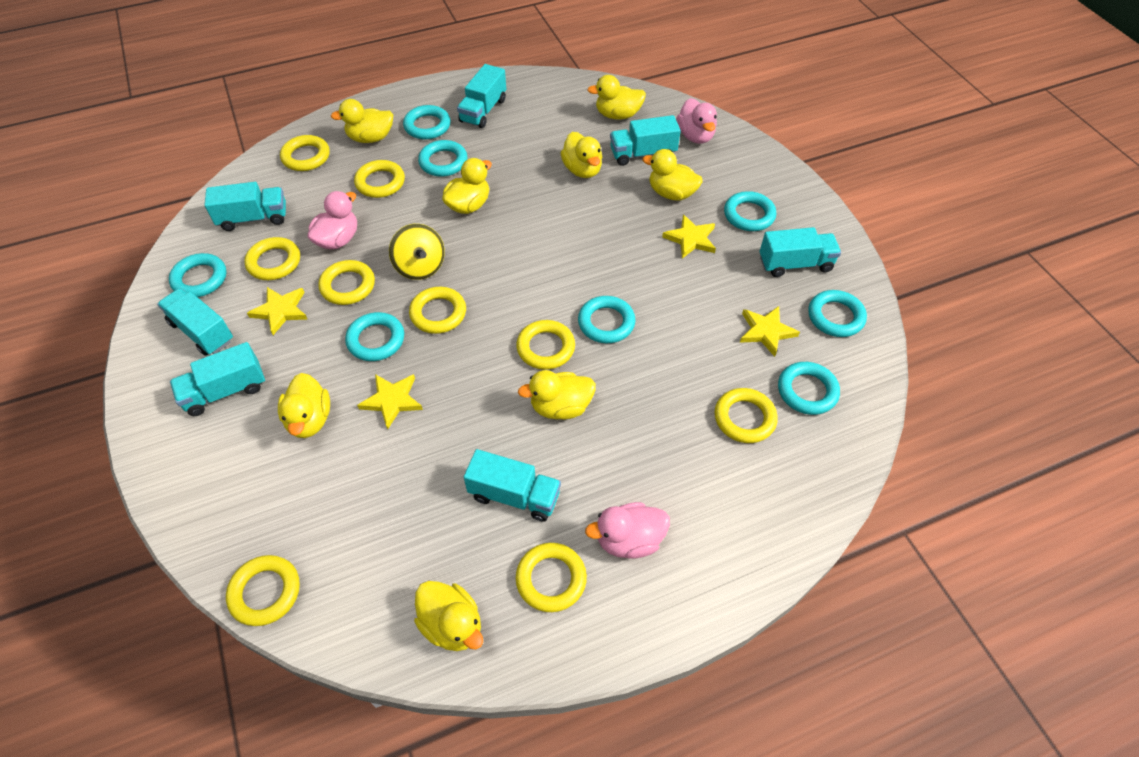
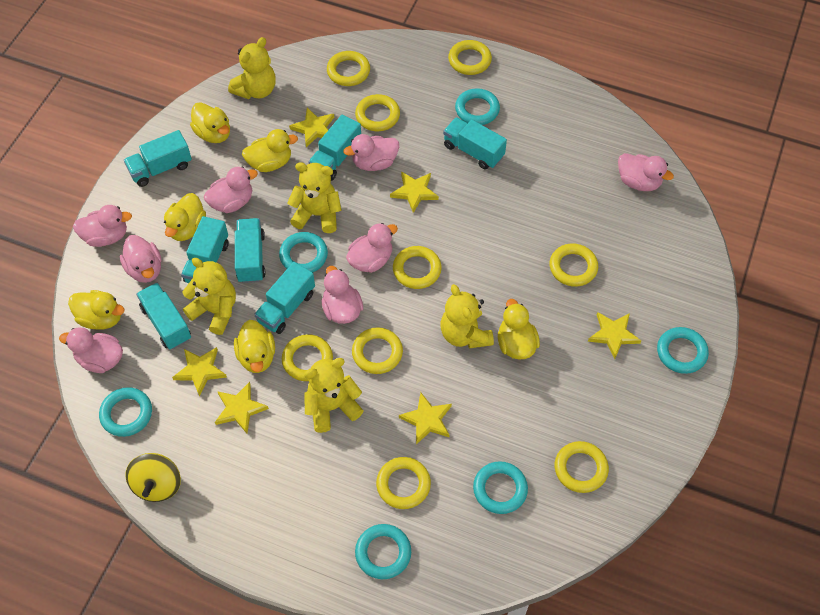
pink duck: 3 -> 8
turquoise ring: 8 -> 6
yellow duck: 8 -> 6
yellow star: 4 -> 6
yellow teddy bear: 0 -> 5

